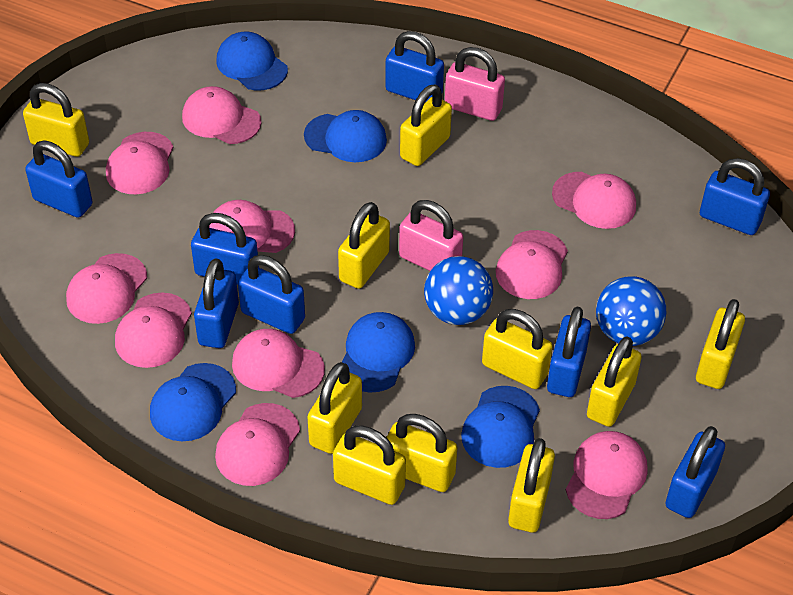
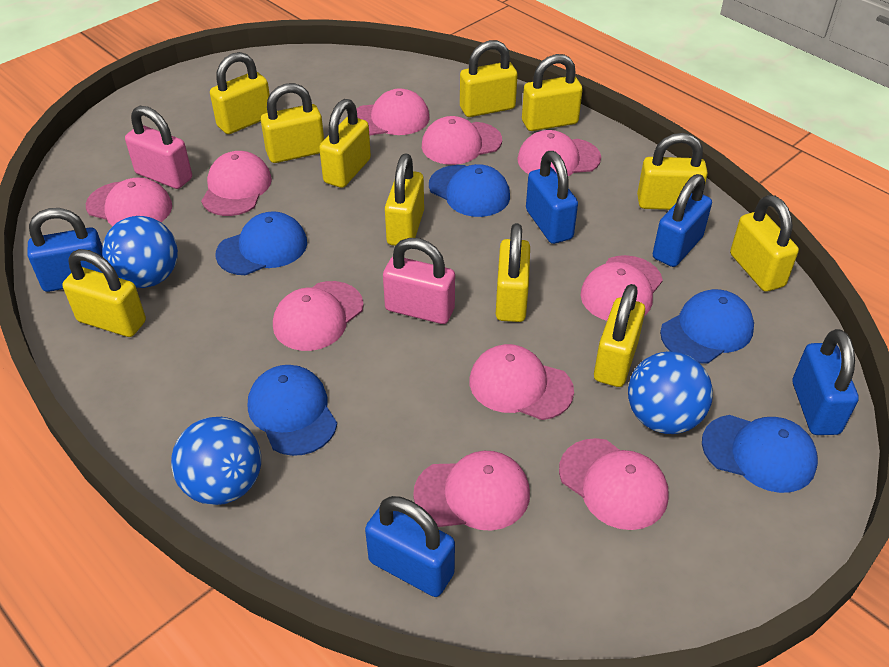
blue ball: 2 -> 3
blue padlock: 8 -> 5
yellow padlock: 10 -> 11

